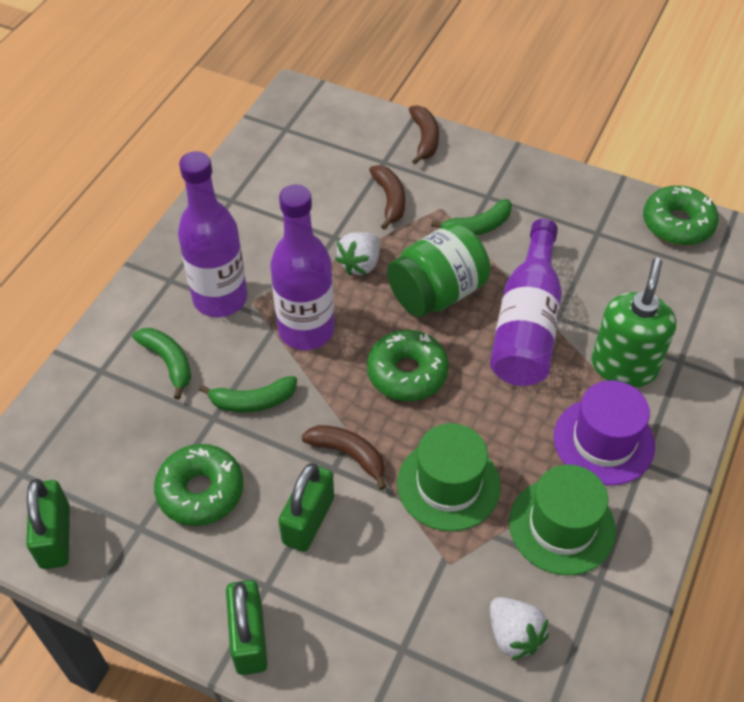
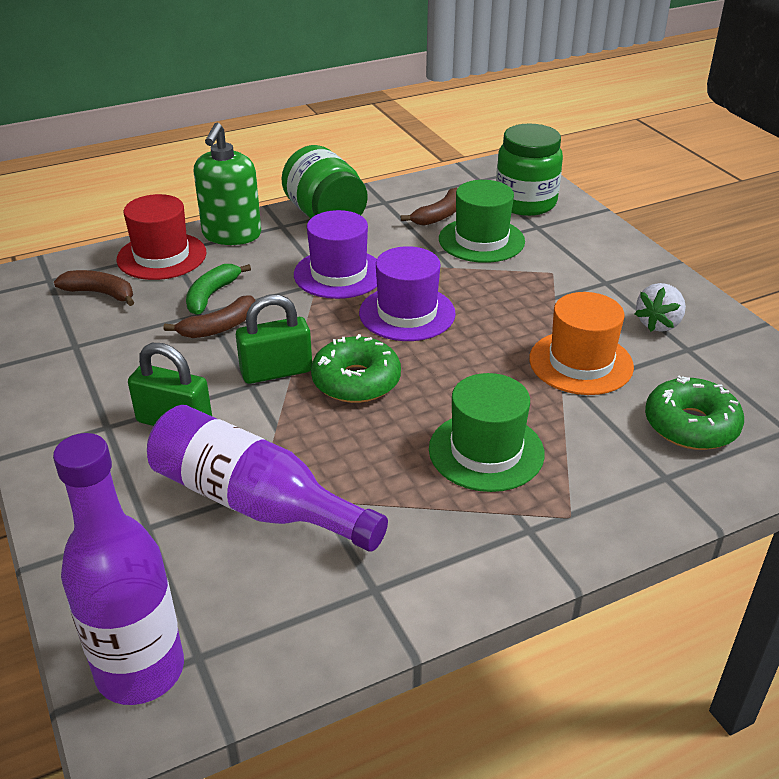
green banana: 3 -> 1
green donut: 3 -> 2
green jar: 1 -> 2
green padlock: 3 -> 2
orange hat: 0 -> 1
purple bottle: 3 -> 2
purple hat: 1 -> 2
red hat: 0 -> 1
white strawberry: 2 -> 1

